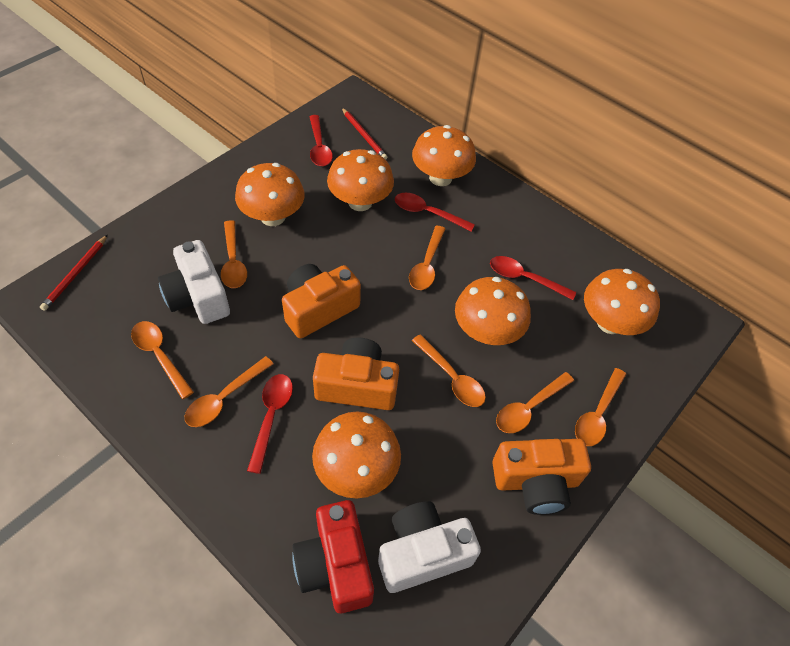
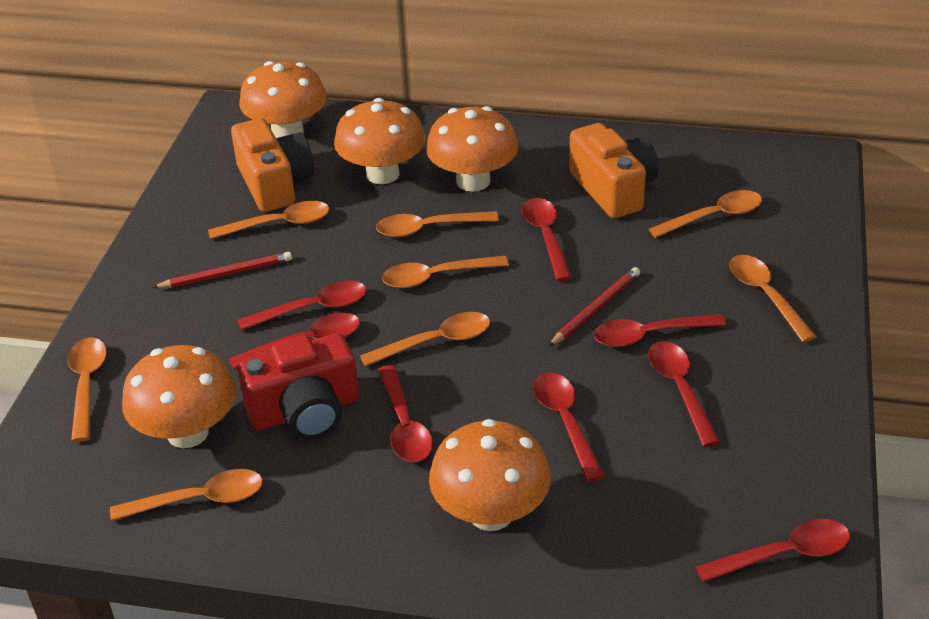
orange camera: 3 -> 2
orange mushroom: 6 -> 5
orange spoon: 7 -> 8
red spoon: 4 -> 8
white camera: 2 -> 0

